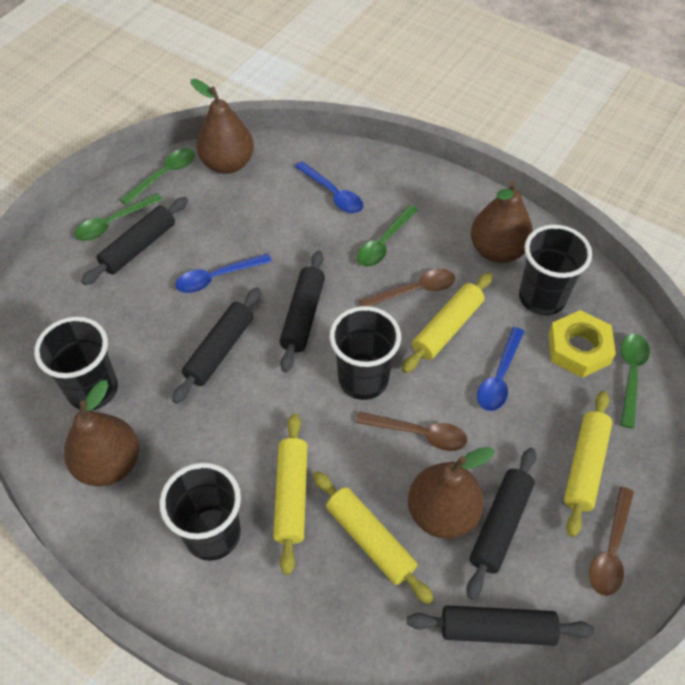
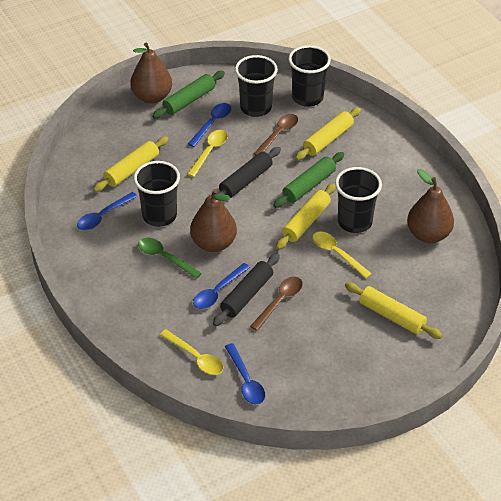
black rolling pin: 5 -> 2
blue spoon: 3 -> 4
brown pear: 4 -> 3
brown spoon: 3 -> 2
green rolling pin: 0 -> 2
green spoon: 4 -> 1
yellow nut: 1 -> 0
yellow spoon: 0 -> 3

